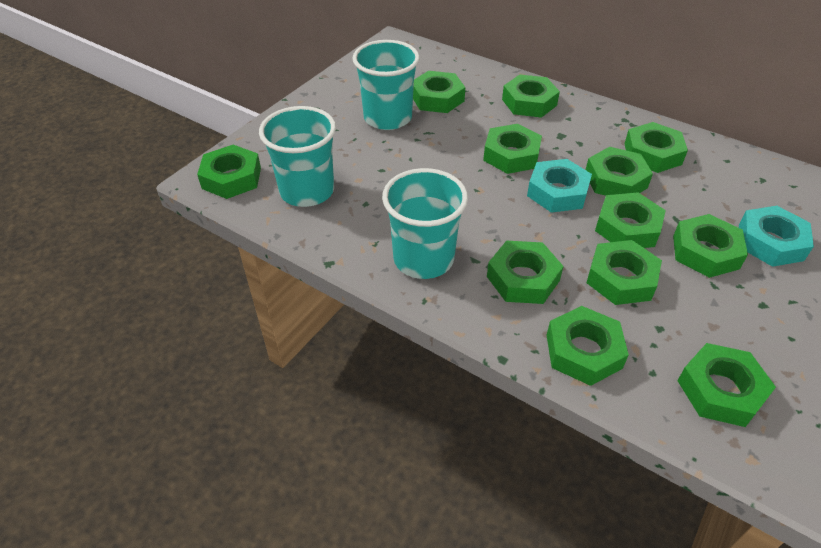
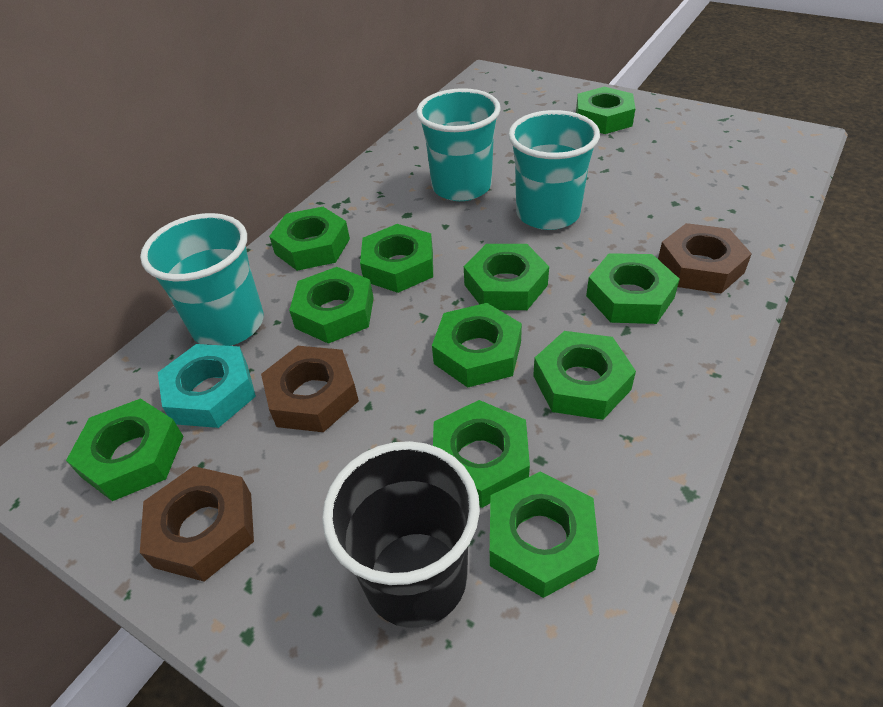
black cup: 0 -> 1
brown nut: 0 -> 3
green nut: 12 -> 11
turquoise nut: 2 -> 1

